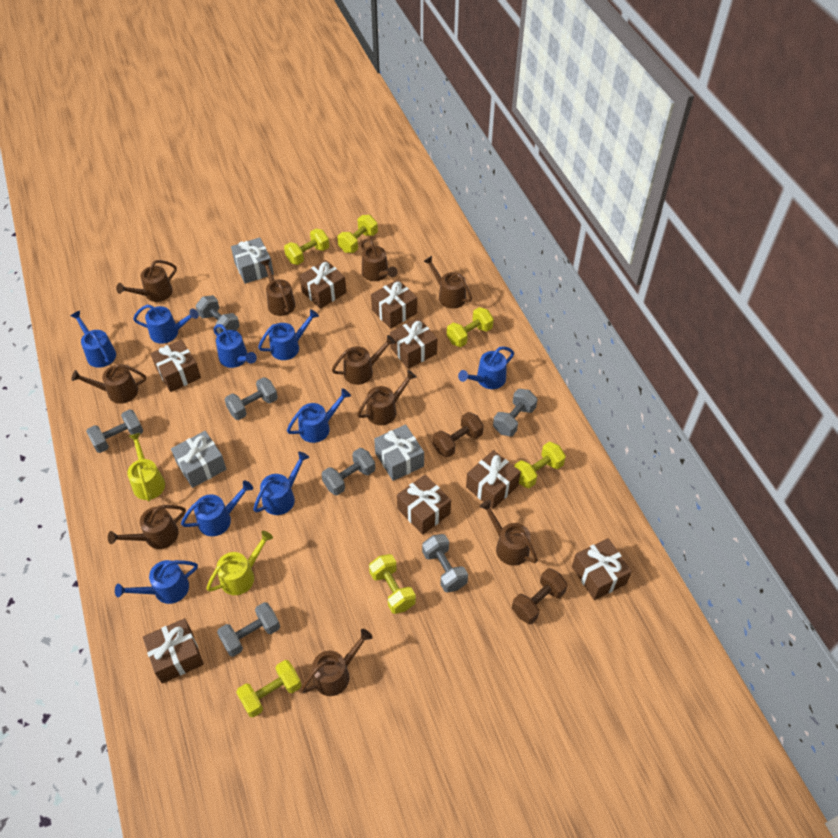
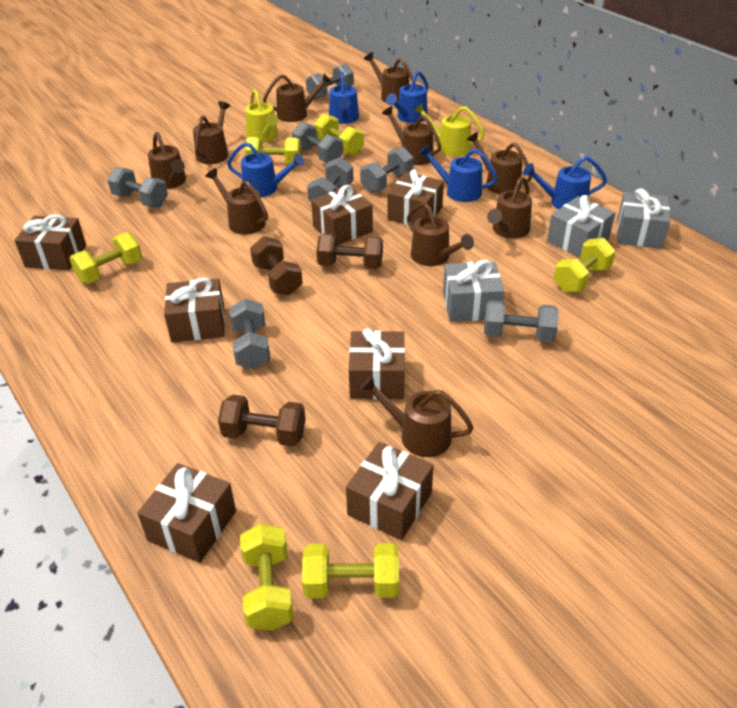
blue watering can: 9 -> 5
brown dumbbell: 2 -> 3
brown gift: 8 -> 7

